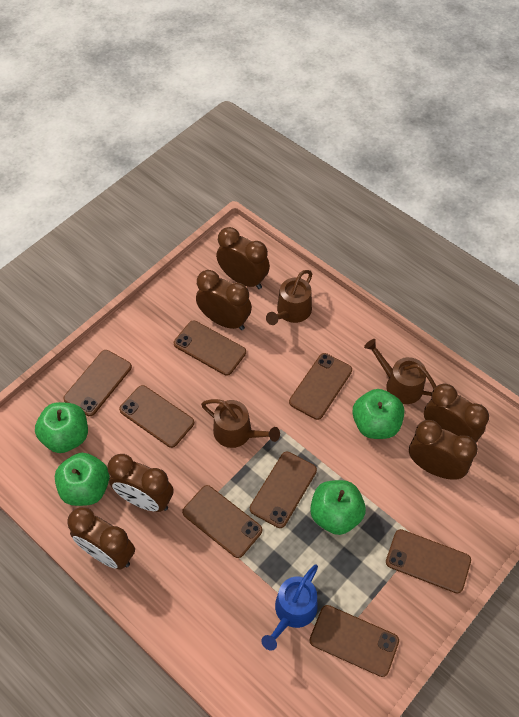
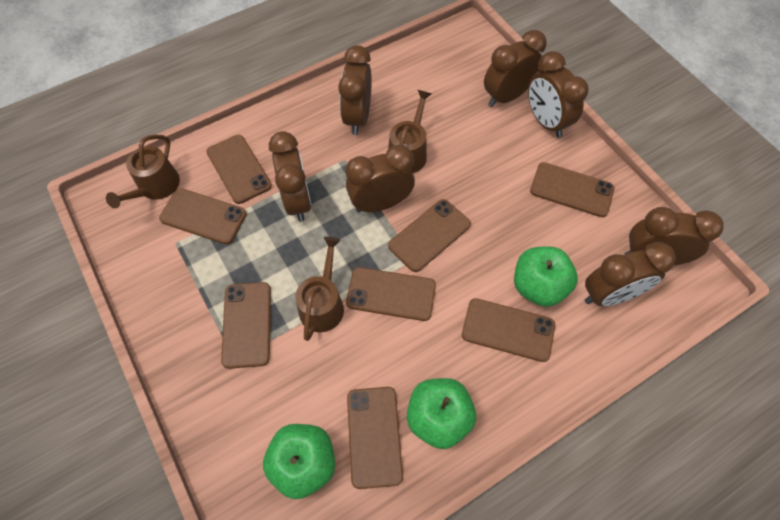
blue watering can: 1 -> 0
brown clock: 6 -> 7
green apple: 4 -> 3

